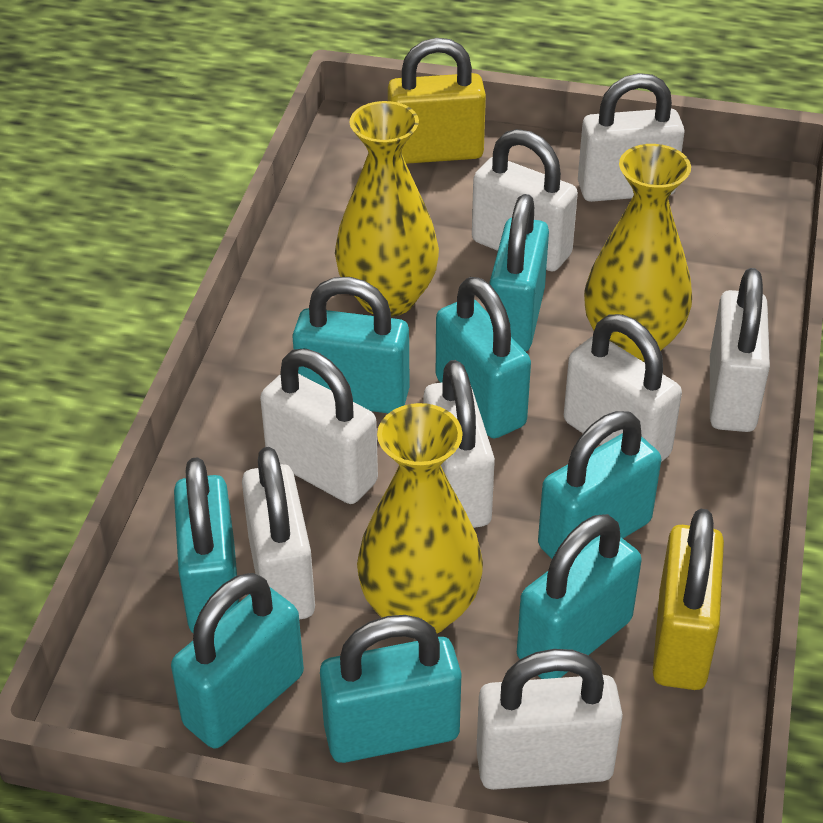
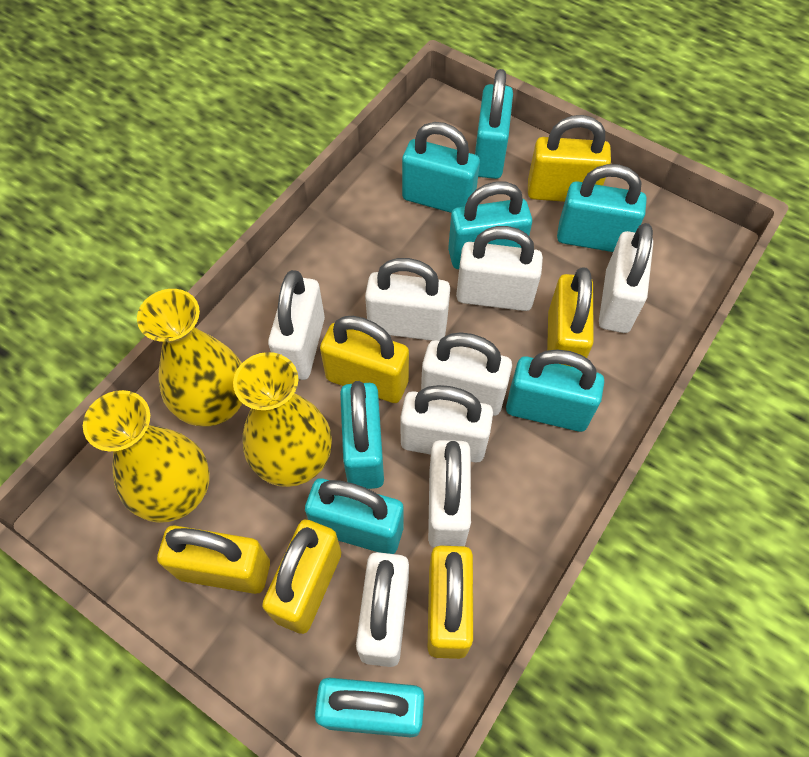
yellow padlock: 2 -> 6

